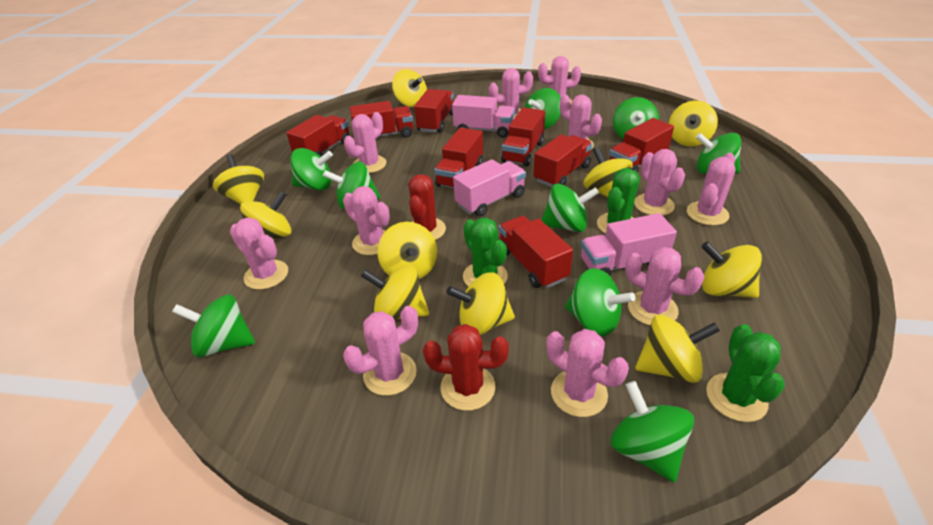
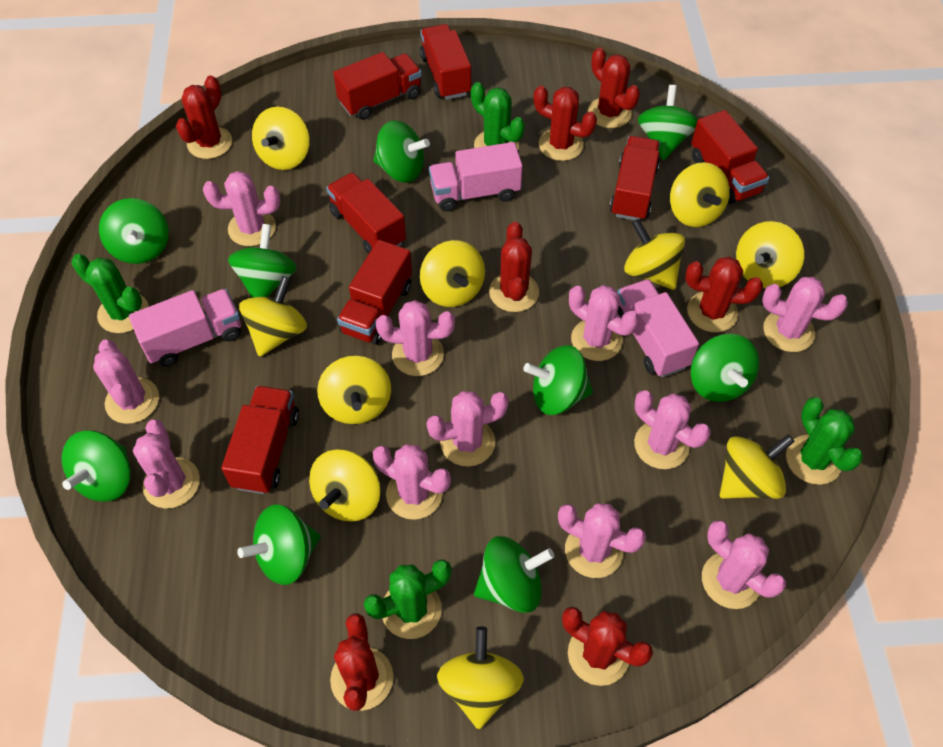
green cactus: 3 -> 4
red cactus: 2 -> 7
red truck: 8 -> 7

